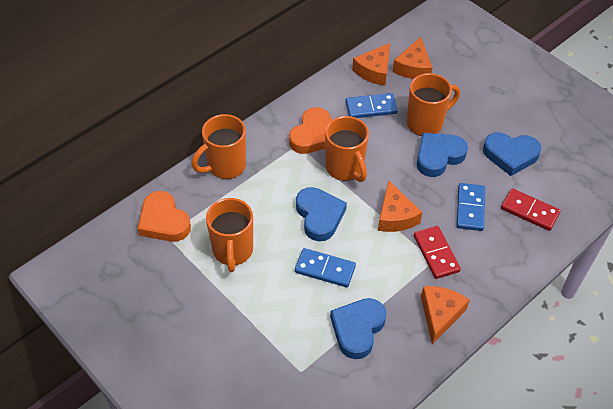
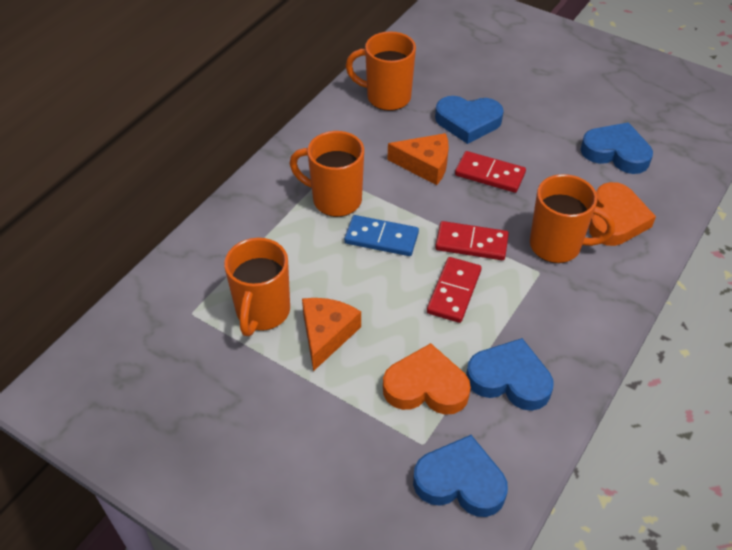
blue domino: 3 -> 1
orange cheese: 4 -> 2
red domino: 2 -> 3

